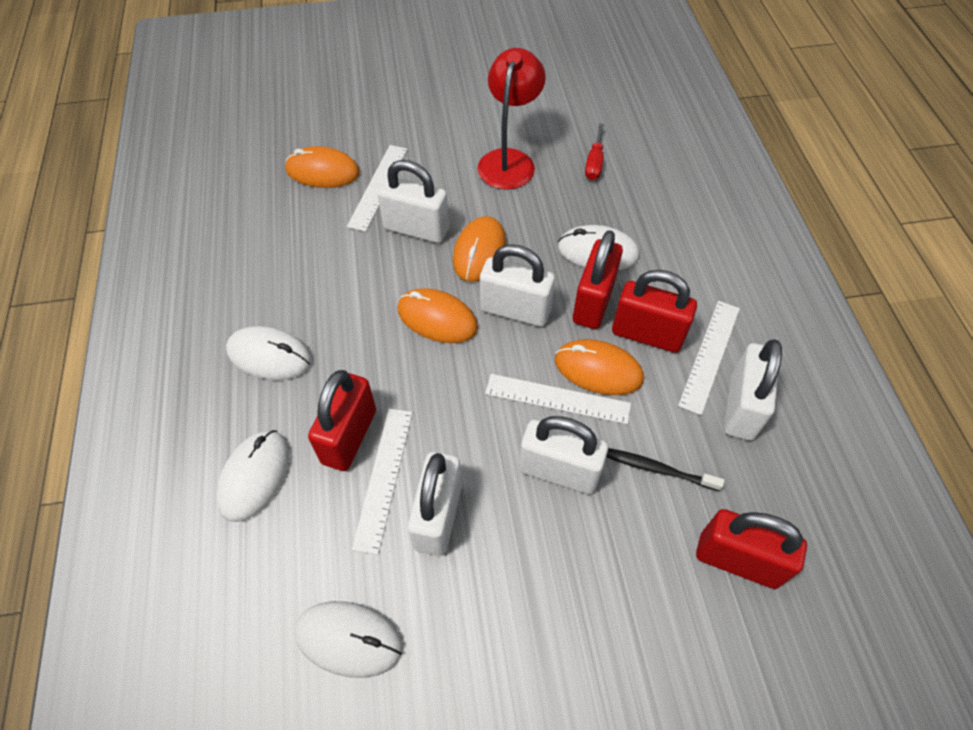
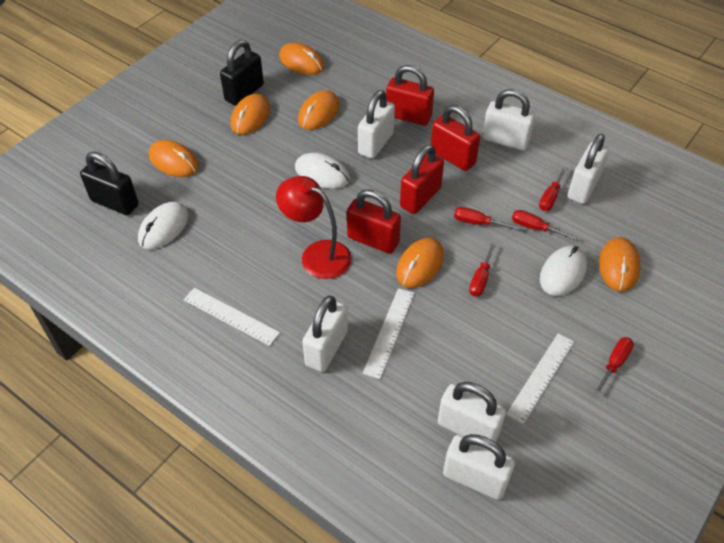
black padlock: 0 -> 2
black toothbrush: 1 -> 0
orange mouse: 4 -> 6
red screwdriver: 1 -> 5
white mouse: 4 -> 3
white padlock: 5 -> 6
white ruler: 4 -> 3

